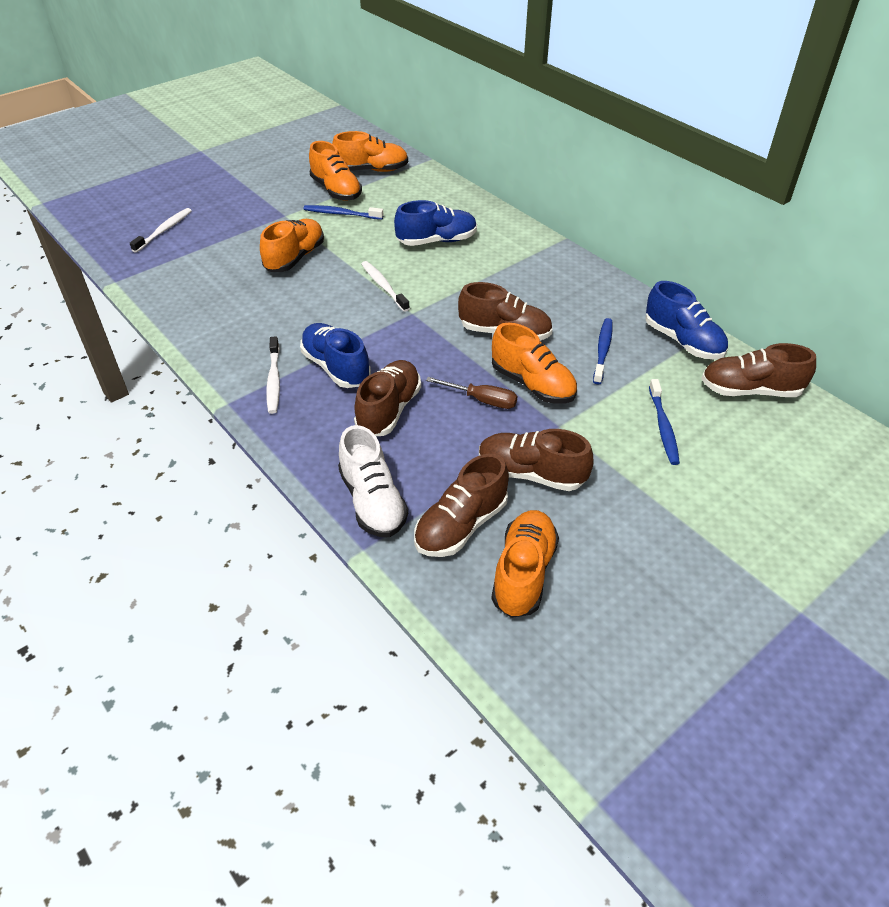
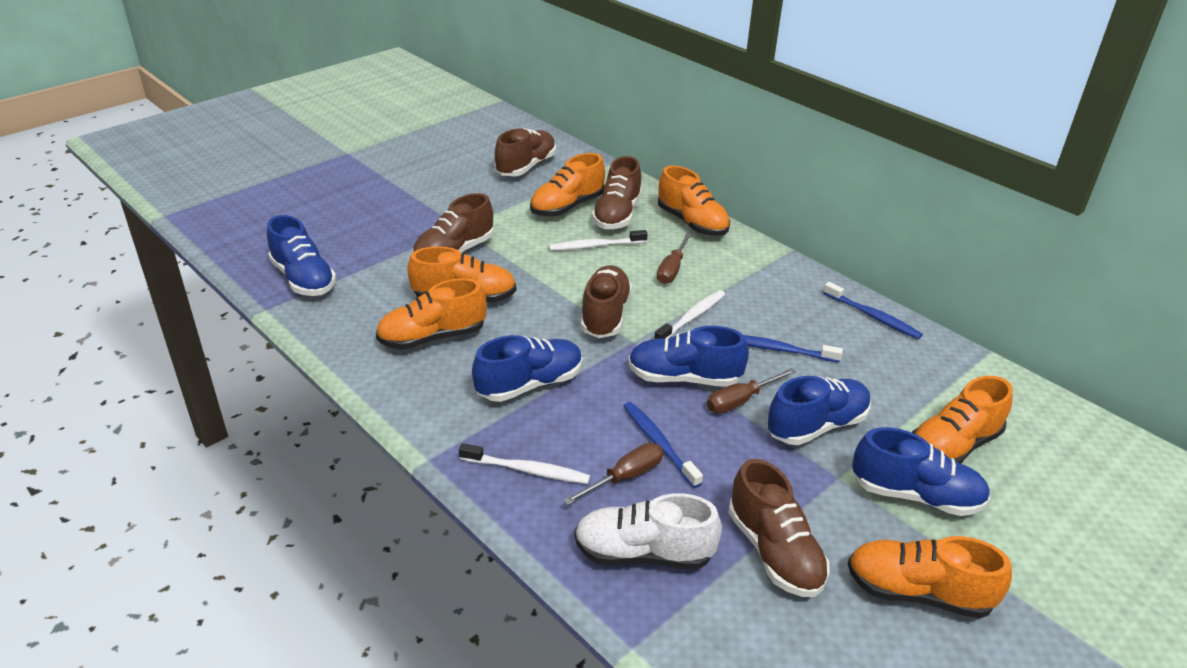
blue shoe: 3 -> 5
brown screwdriver: 1 -> 3
orange shoe: 5 -> 6

